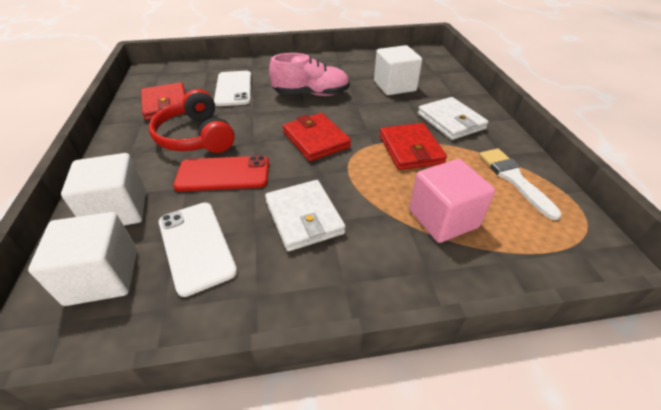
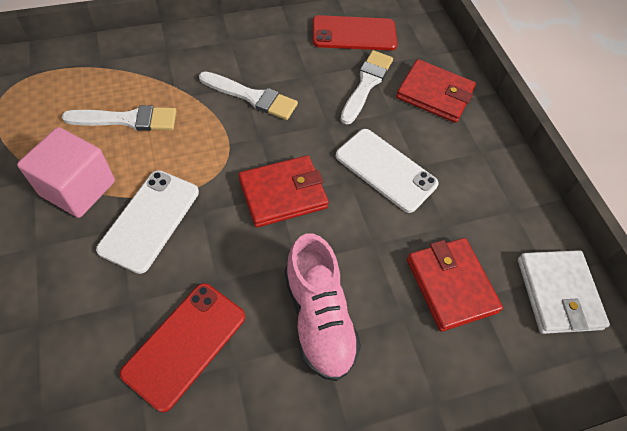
red headphones: 1 -> 0
red phone: 1 -> 2
white brush: 1 -> 3
white cube: 3 -> 0
white wallet: 2 -> 1

